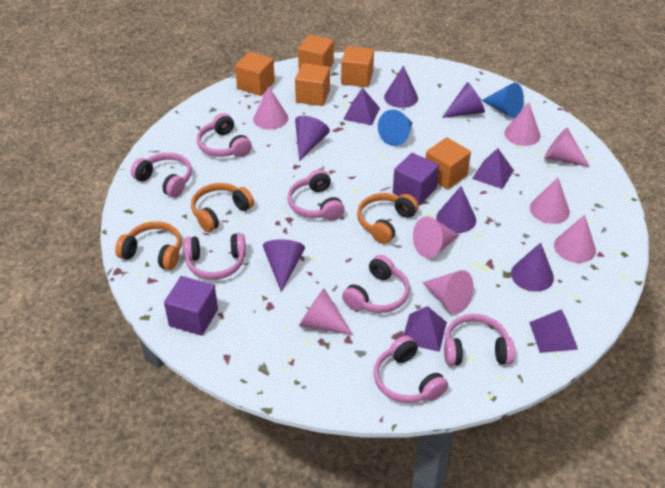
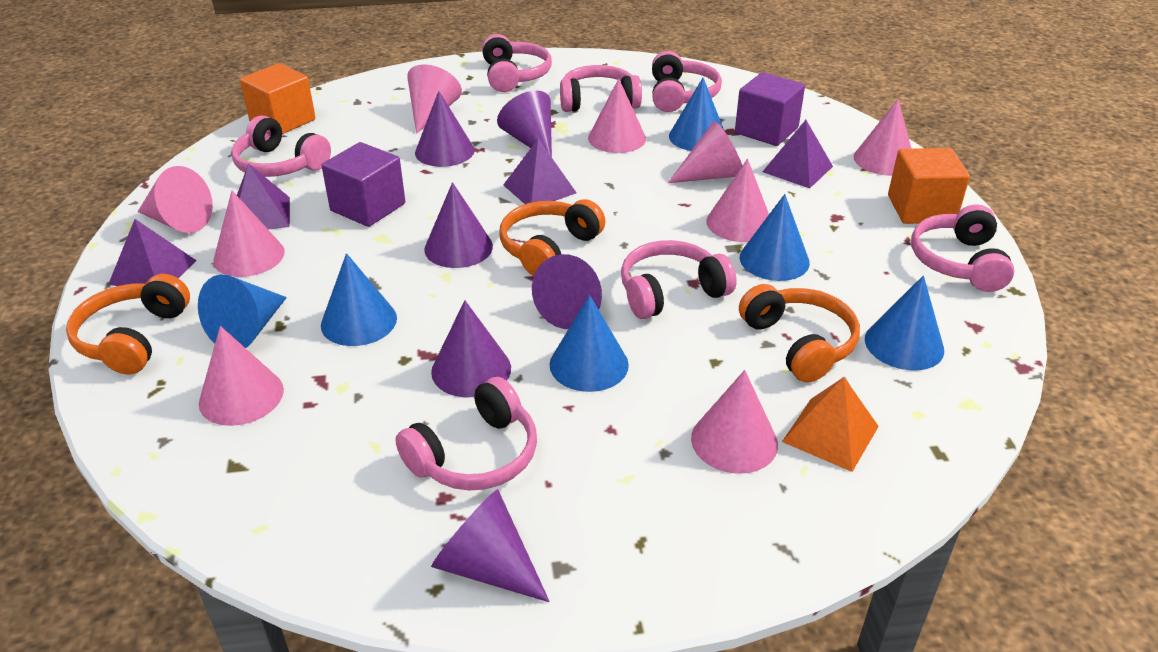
blue cone: 2 -> 6
orange cube: 5 -> 2
orange pyramid: 0 -> 1
pink cone: 8 -> 9

